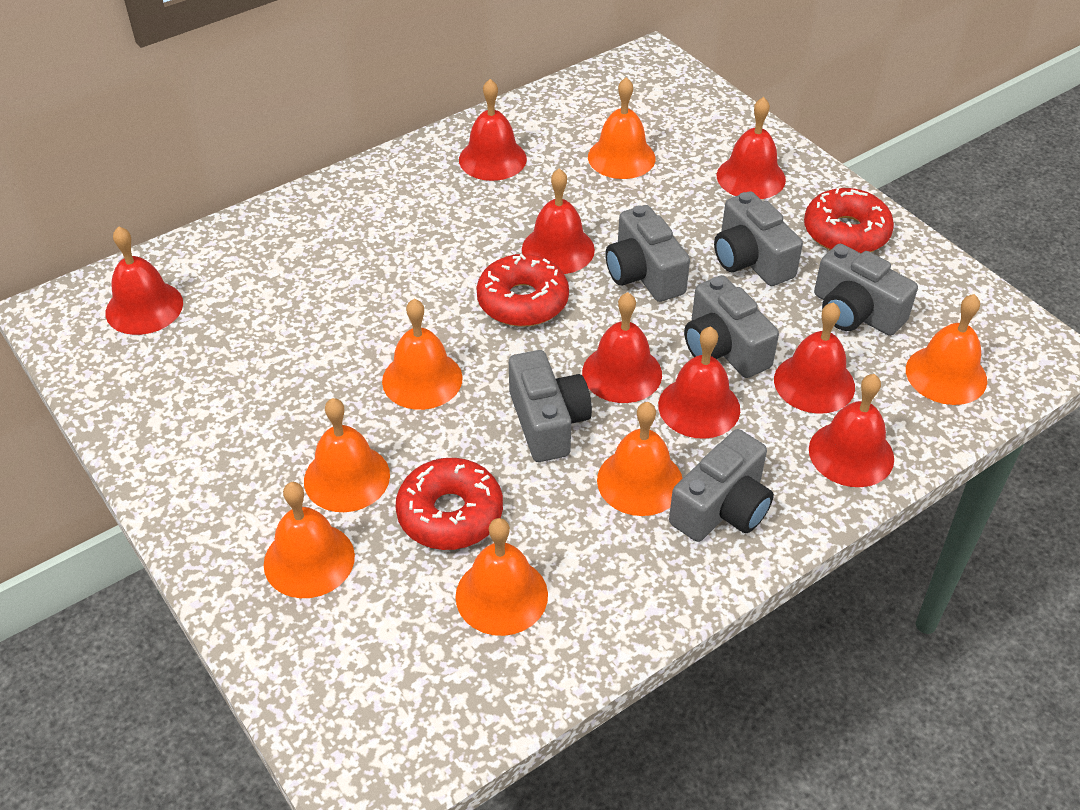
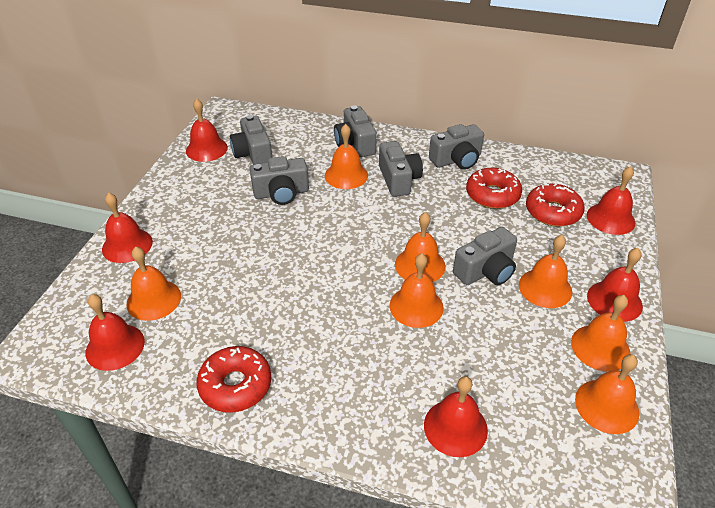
red bell: 8 -> 6

